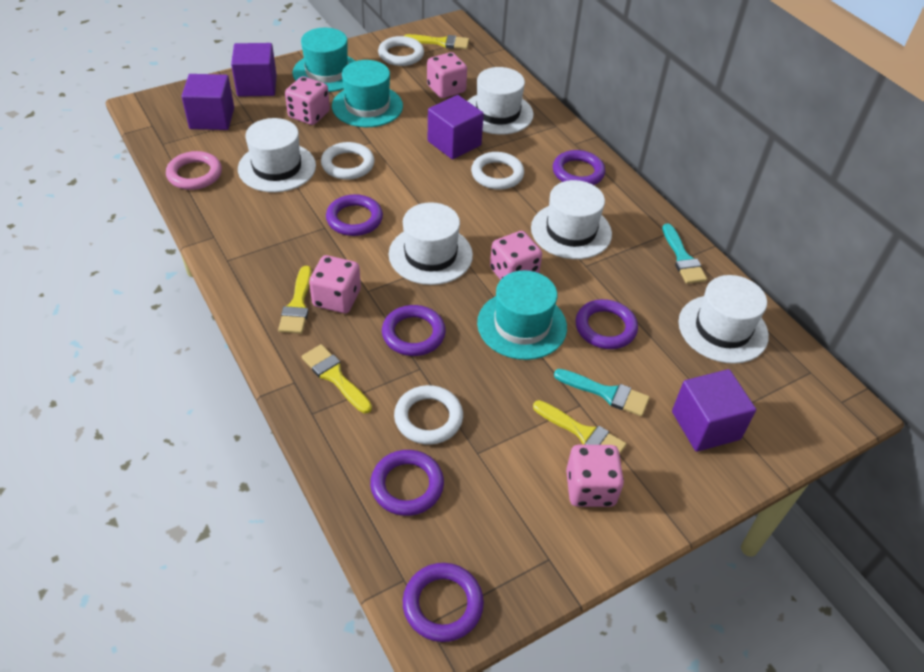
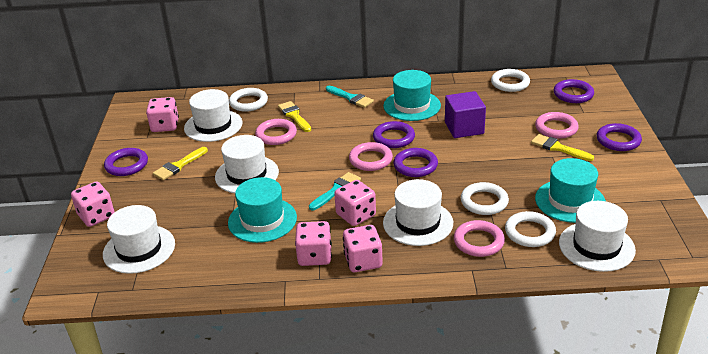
pink ring: 1 -> 4
purple cube: 4 -> 1
purple ring: 6 -> 5
yellow brush: 4 -> 3

